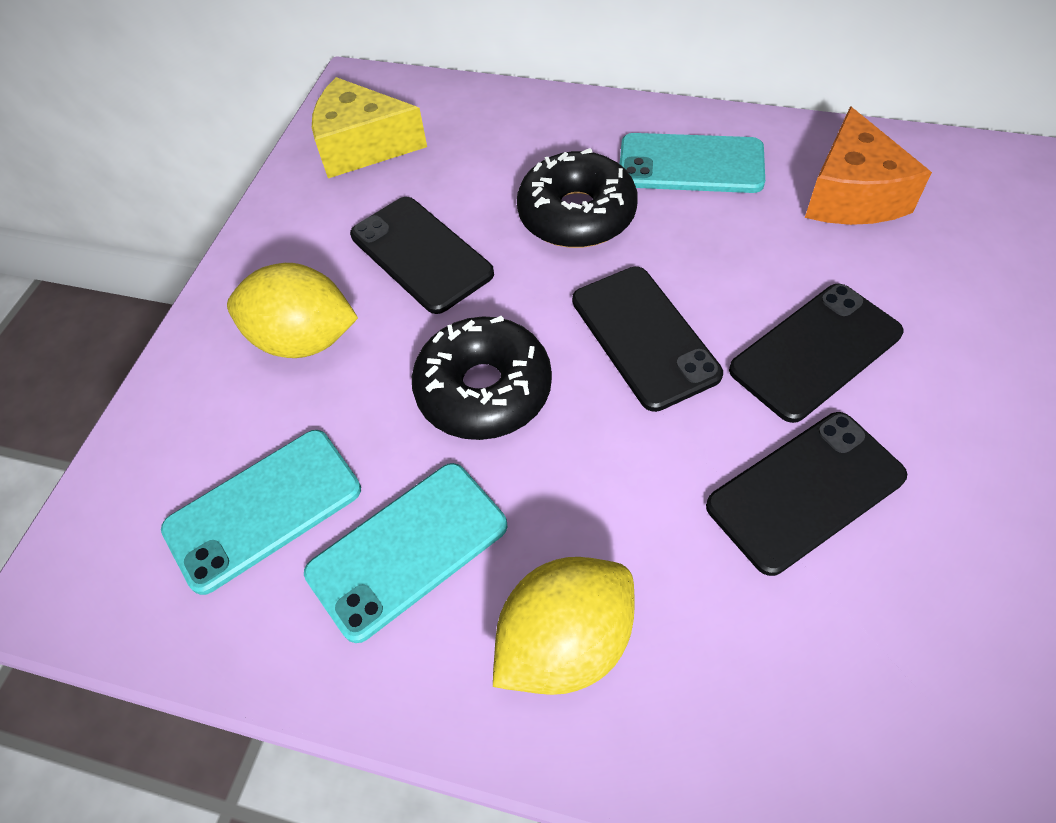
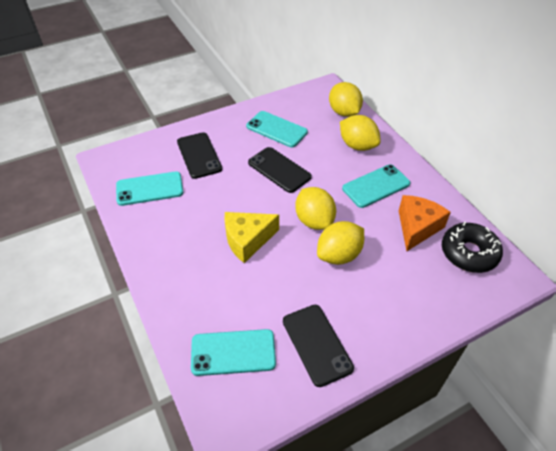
black donut: 2 -> 1
black phone: 4 -> 3
turquoise phone: 3 -> 4
yellow lemon: 2 -> 4

